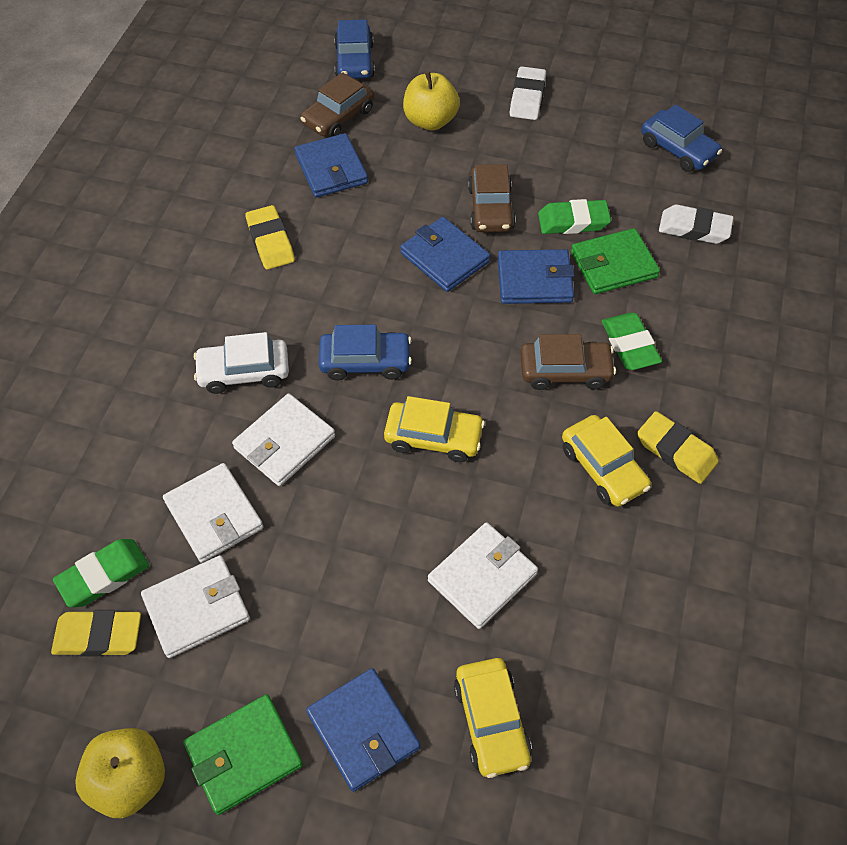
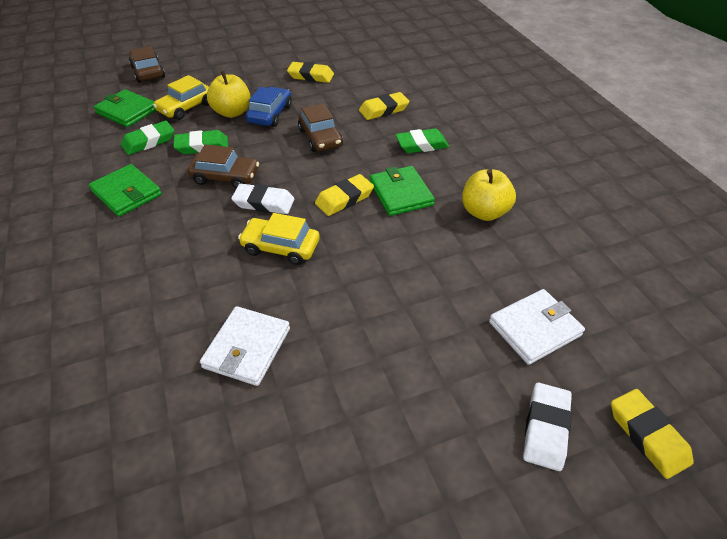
blue car: 3 -> 1
blue wallet: 4 -> 0
green wallet: 2 -> 3
white car: 1 -> 0
white wallet: 4 -> 2
yellow car: 3 -> 2
yellow eraser: 3 -> 4

